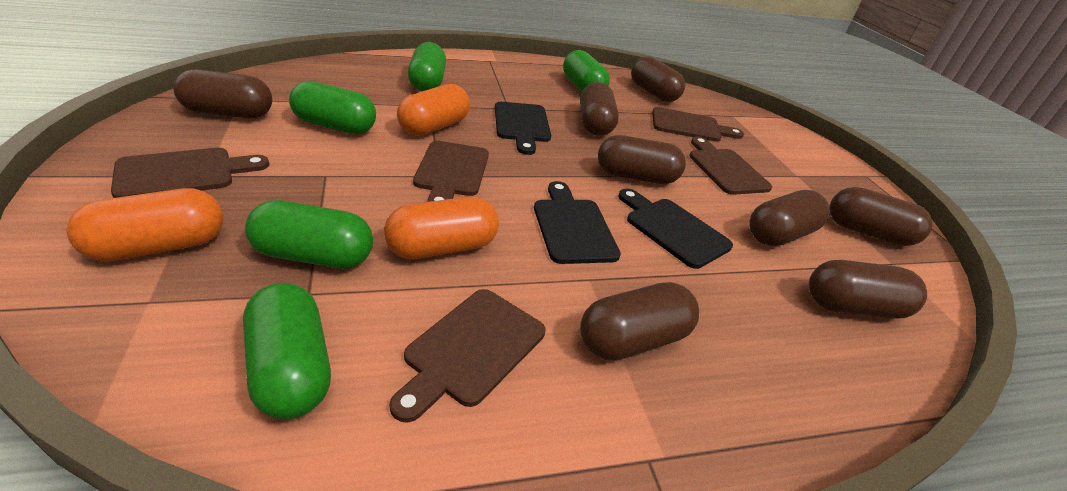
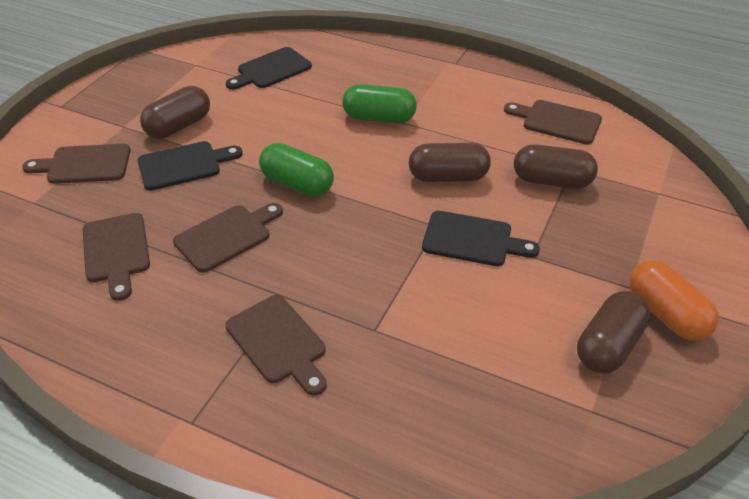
brown capsule: 8 -> 4
green capsule: 5 -> 2
orange capsule: 3 -> 1

